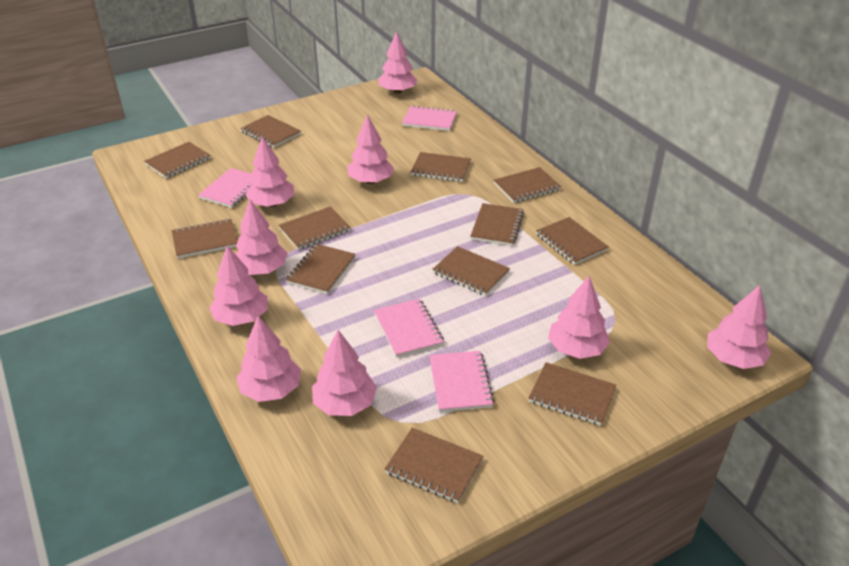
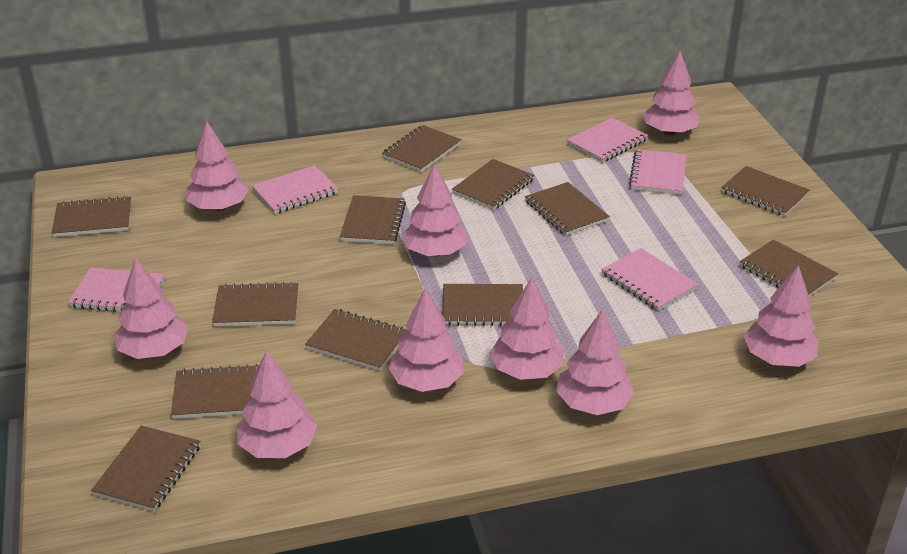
pink notebook: 4 -> 5

